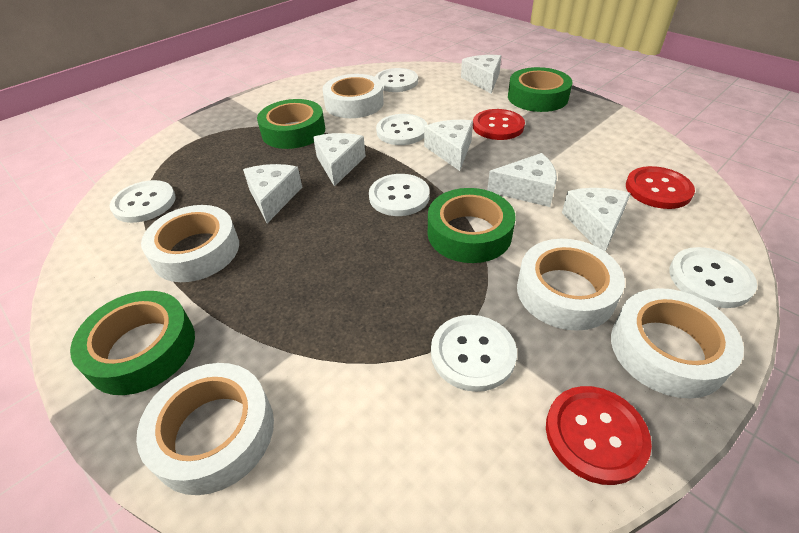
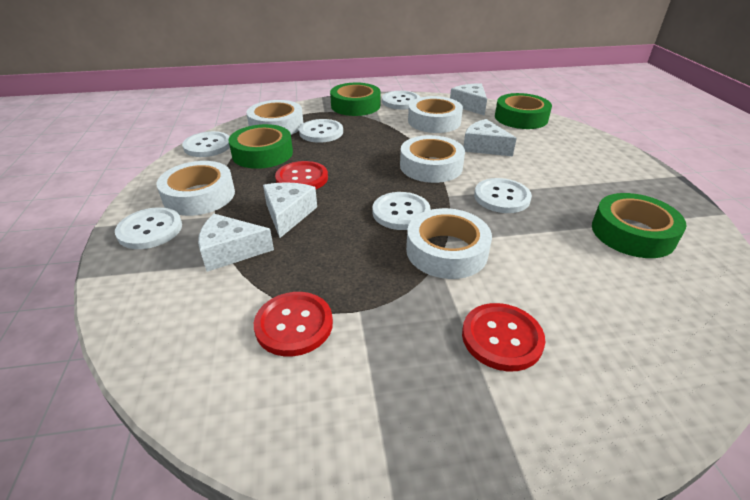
white cheese: 6 -> 4

